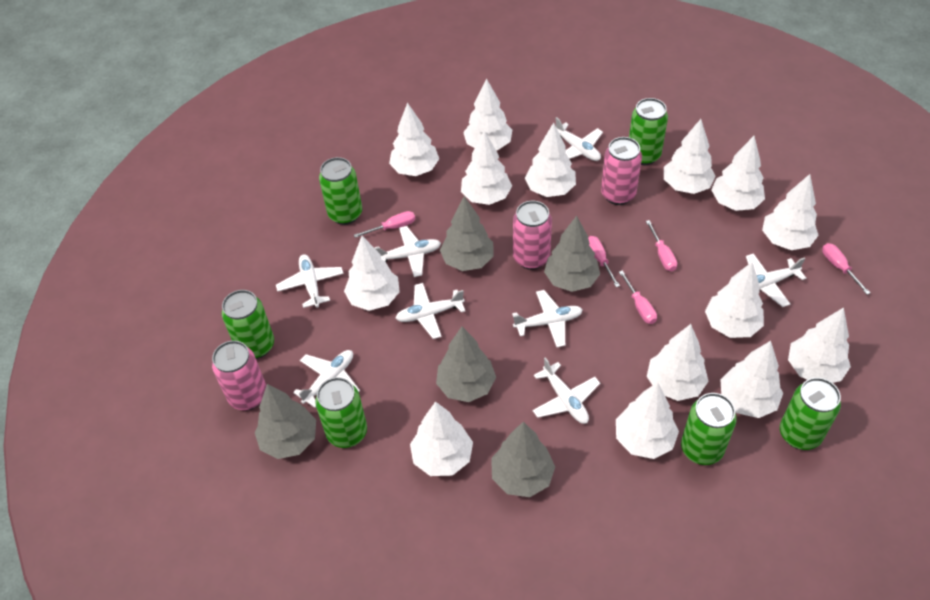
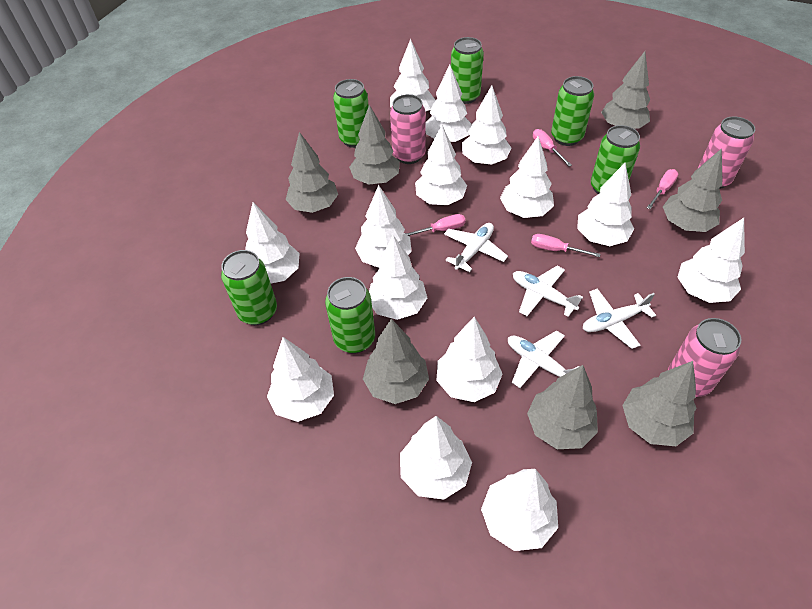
grey tree: 5 -> 7
pink screwdriver: 5 -> 4
white plane: 8 -> 4

